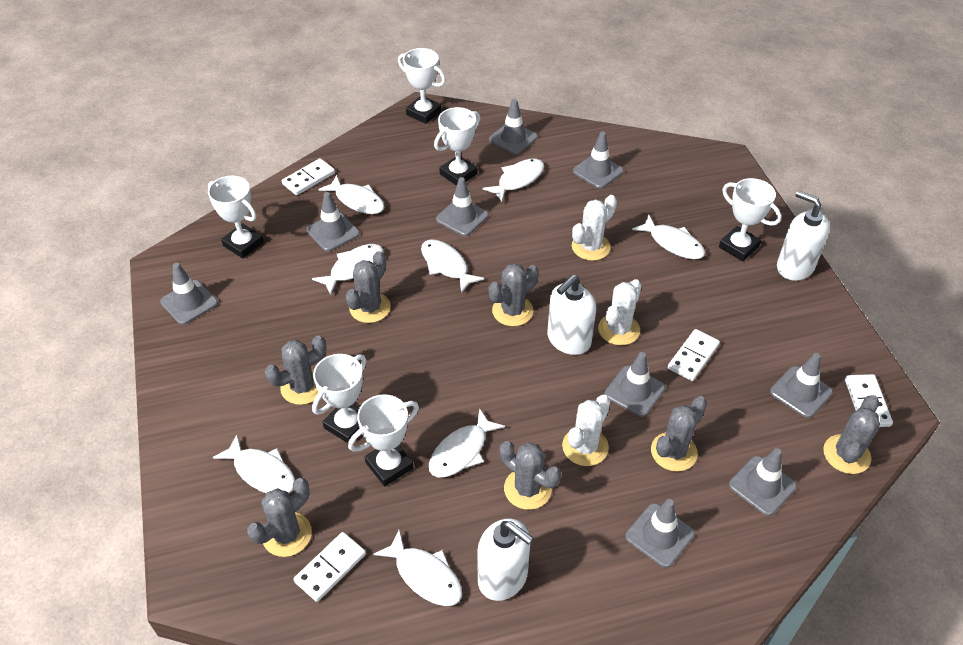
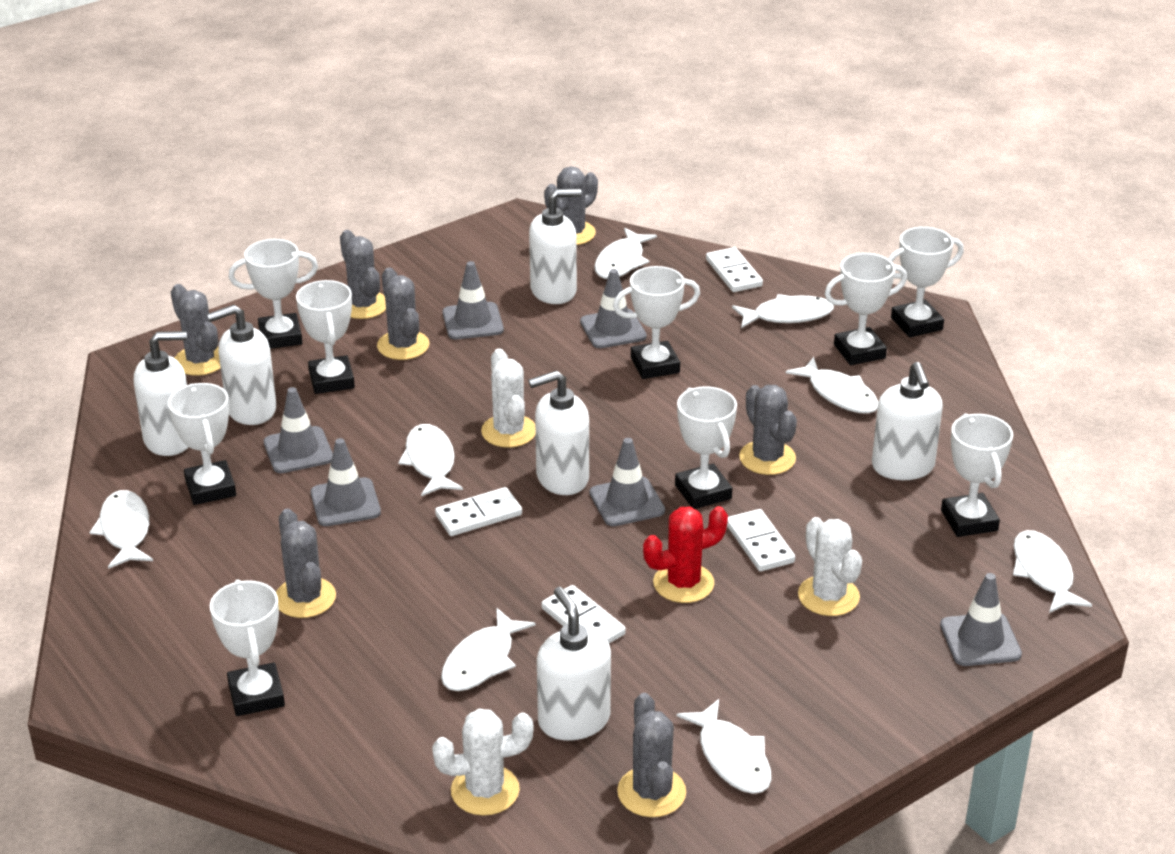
grey traffic cone: 9 -> 6
red cactus: 0 -> 1
white soap dispenser: 3 -> 6
white trophy: 6 -> 9

